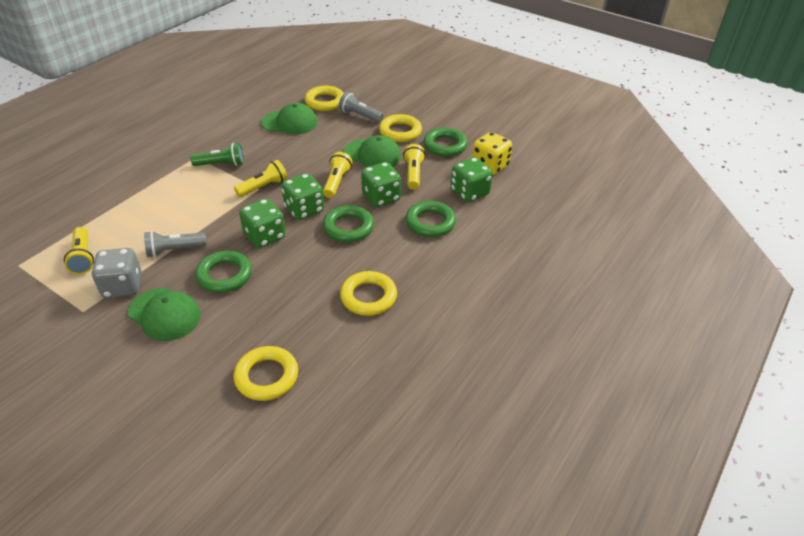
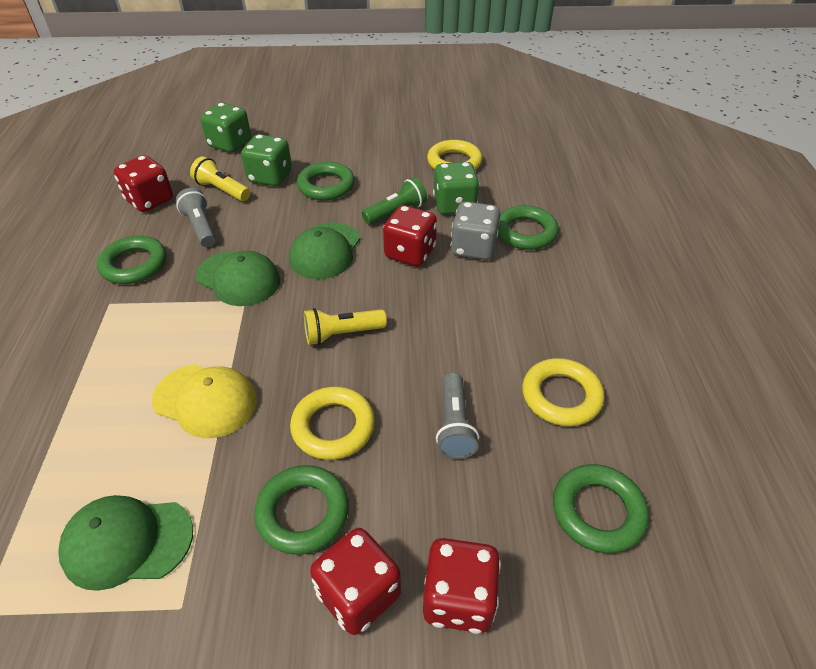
green dice: 4 -> 3
green ring: 4 -> 5
red dice: 0 -> 4
yellow cap: 0 -> 1
yellow dice: 1 -> 0
yellow flashlight: 4 -> 2
yellow ring: 4 -> 3

